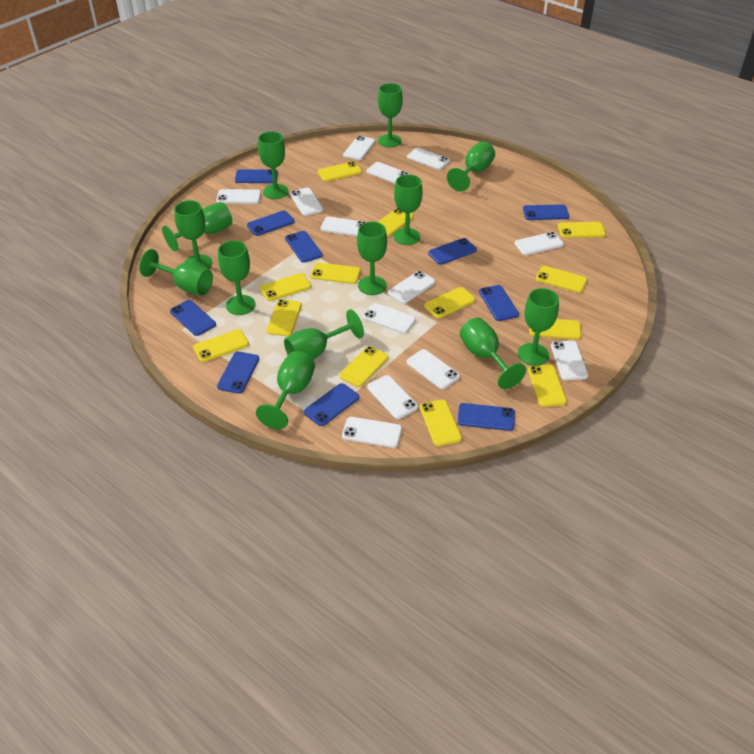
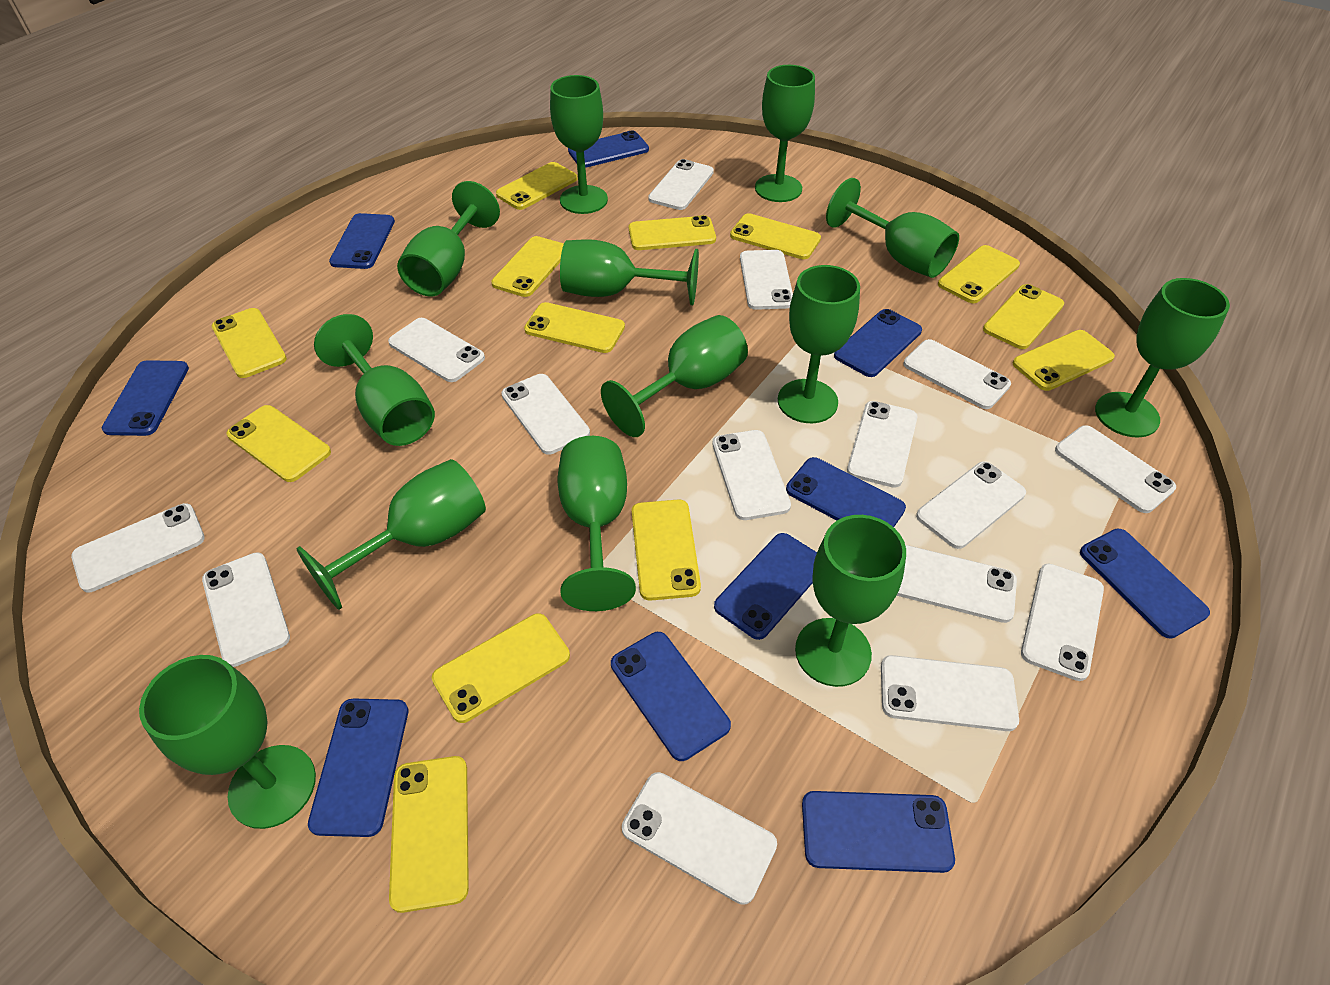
white phone: 13 -> 15

